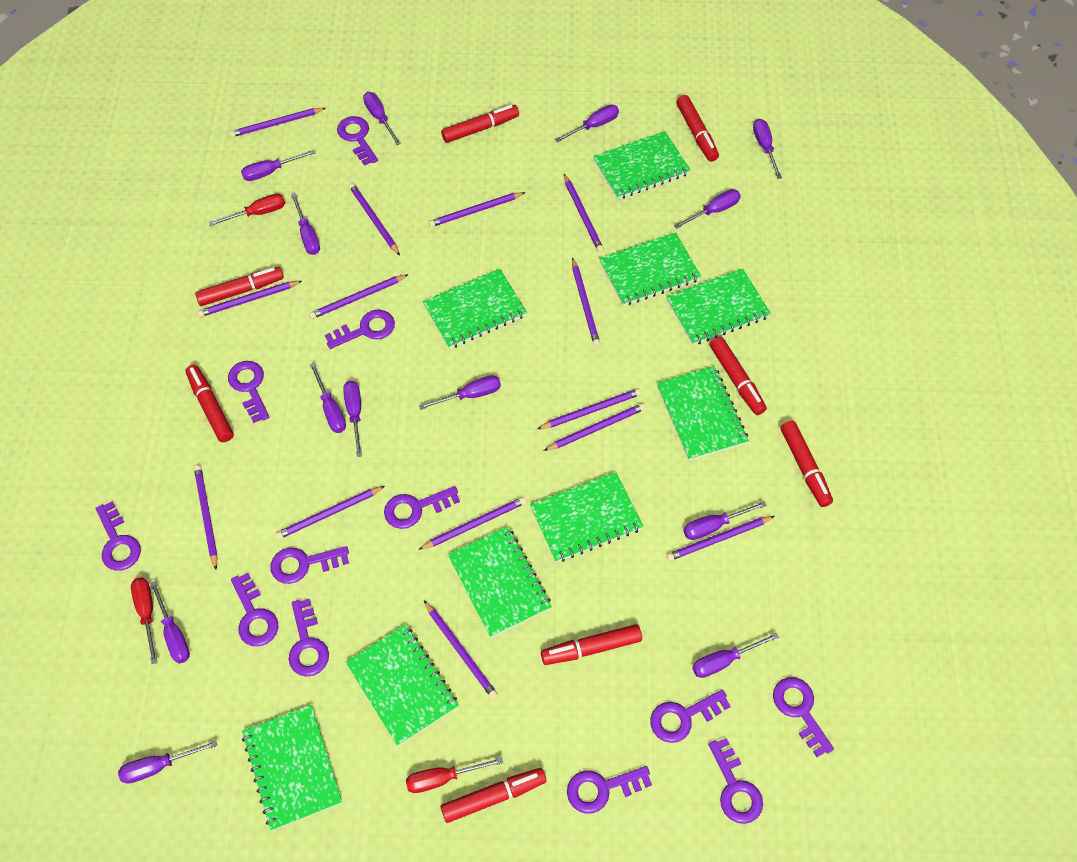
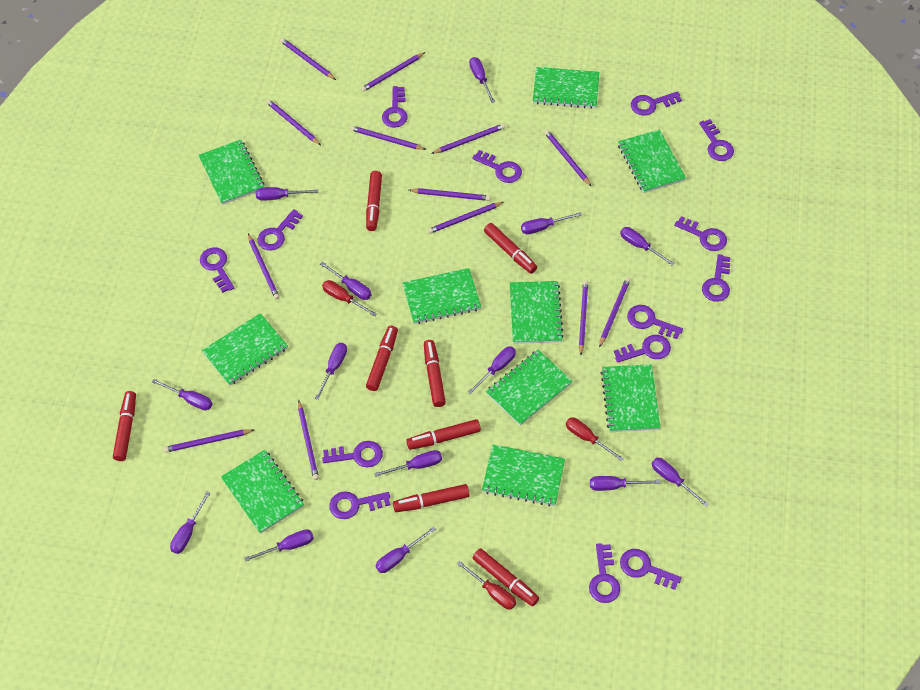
green notebook: 9 -> 10
purple key: 12 -> 14
purple pencil: 14 -> 13
purple screwdriver: 13 -> 14

